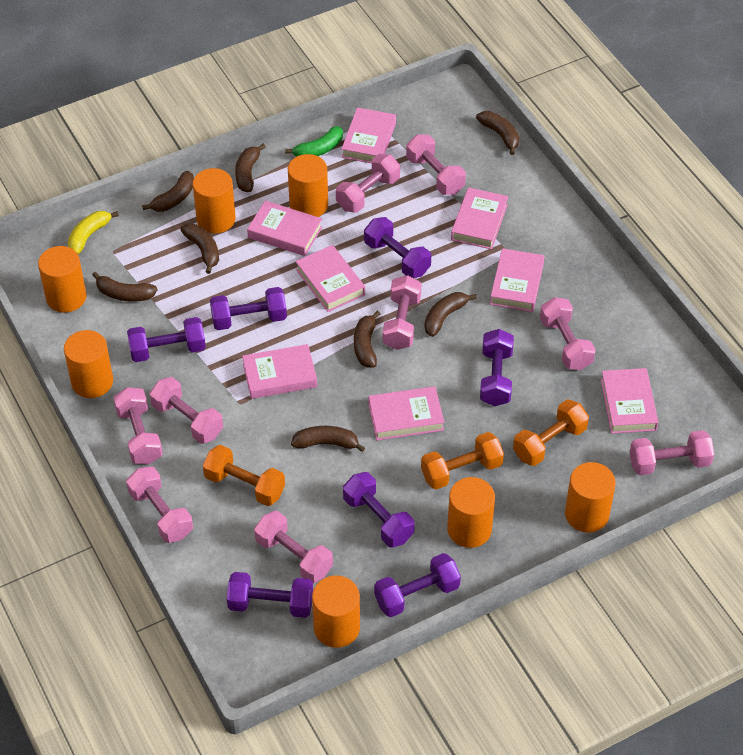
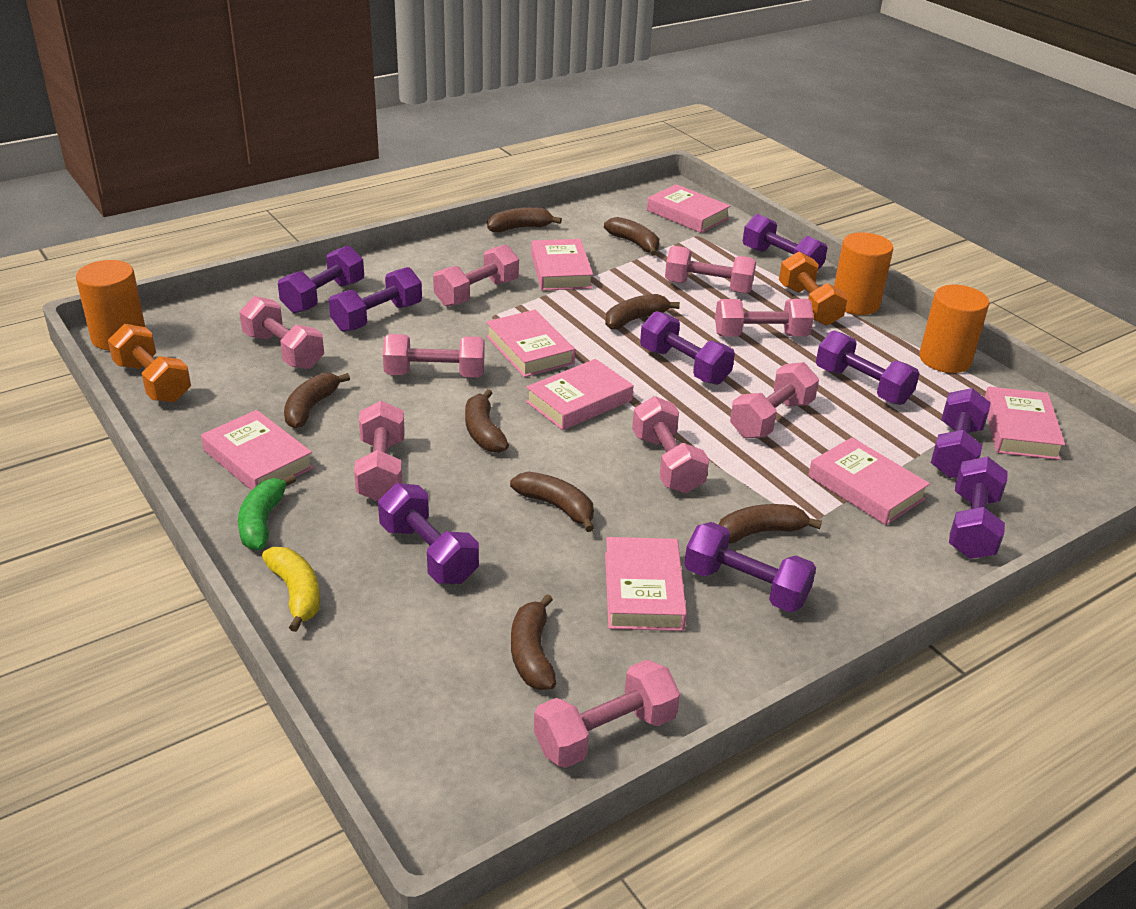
orange cylinder: 7 -> 3
orange dumbbell: 3 -> 2
purple dumbbell: 7 -> 9

